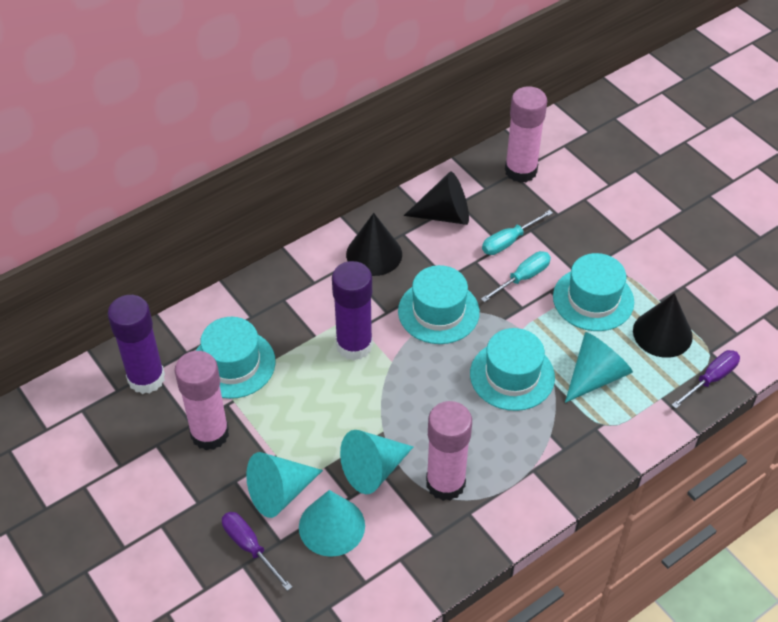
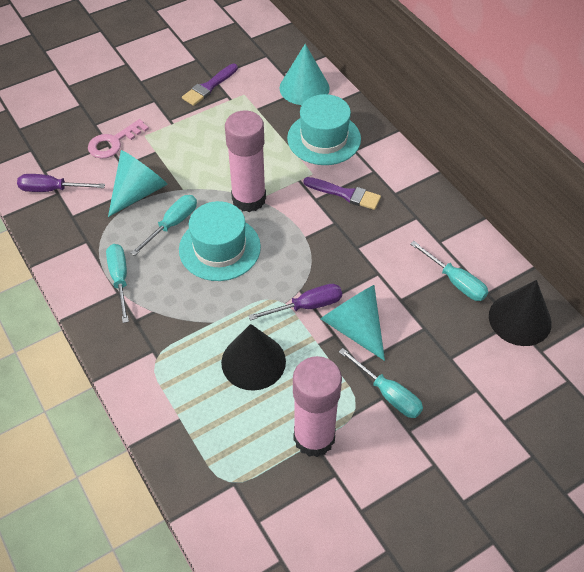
black cone: 3 -> 2
pink glue stick: 3 -> 2
pink key: 0 -> 1
purple brush: 0 -> 2
purple glue stick: 2 -> 0
turquoise cone: 4 -> 3
turquoise hat: 4 -> 2
turquoise screwdriver: 2 -> 4

